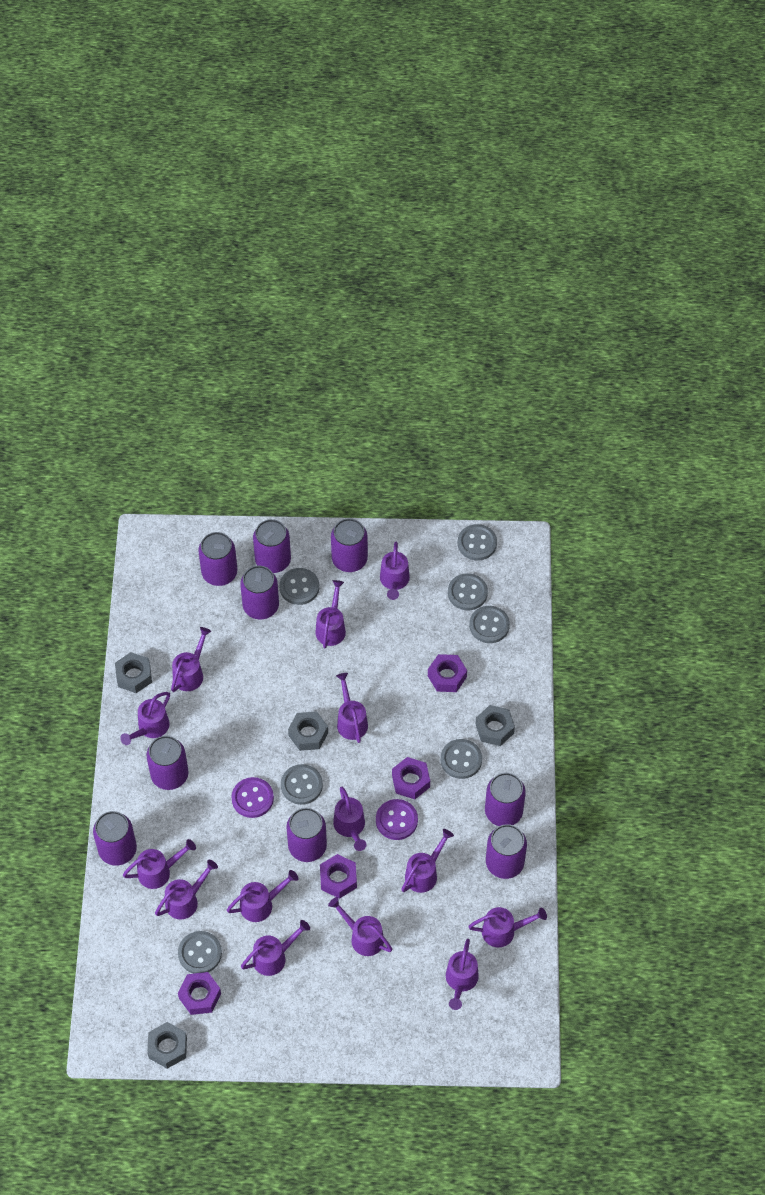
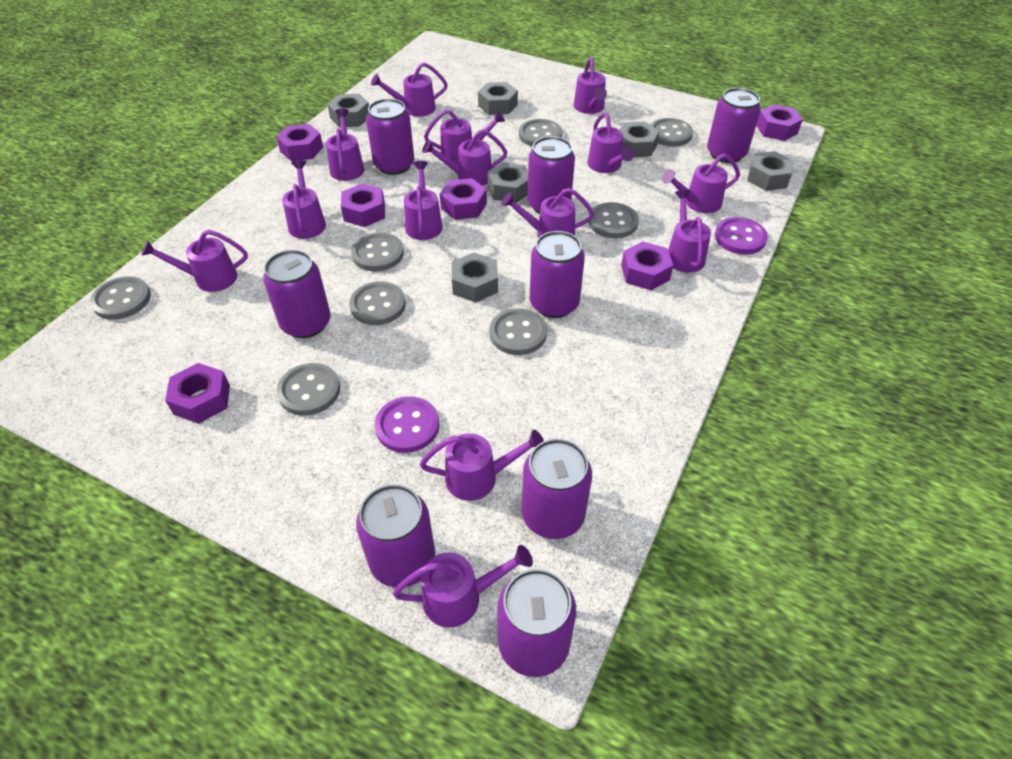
grey button: 7 -> 8
grey nut: 4 -> 6
purple can: 9 -> 8
purple nut: 4 -> 6

